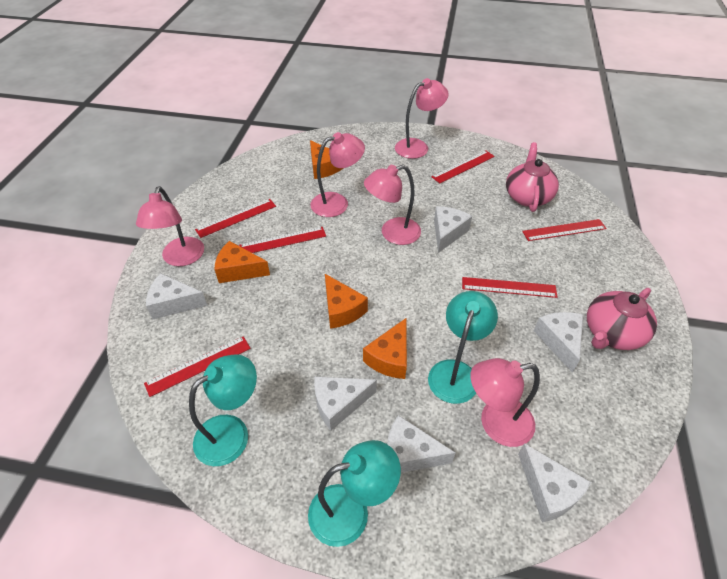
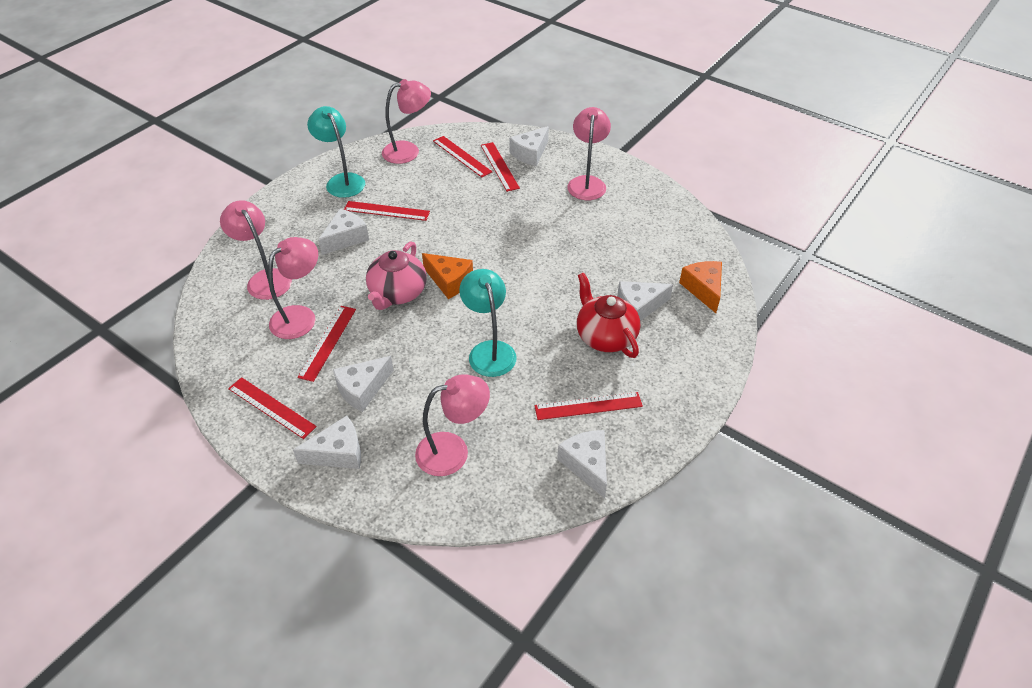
orange cheese: 4 -> 2
pink teapot: 2 -> 1
red teapot: 0 -> 1
turquoise lamp: 3 -> 2

